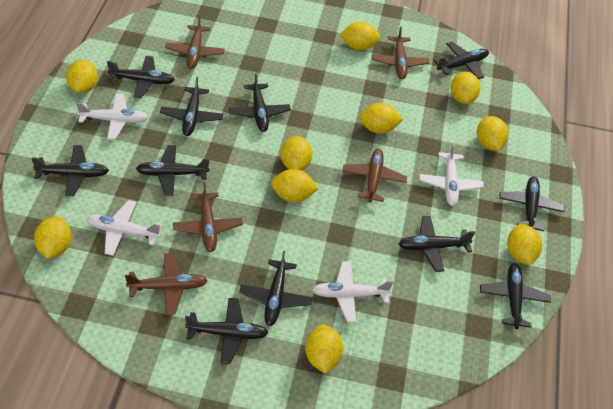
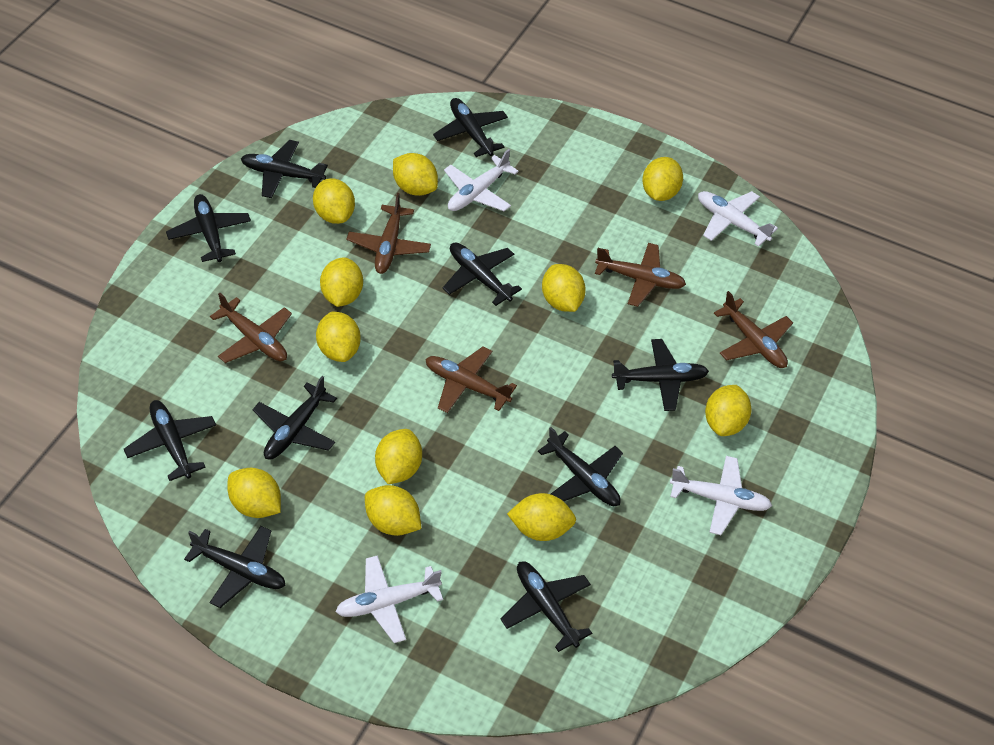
black plane: 11 -> 10
yellow lemon: 10 -> 11

